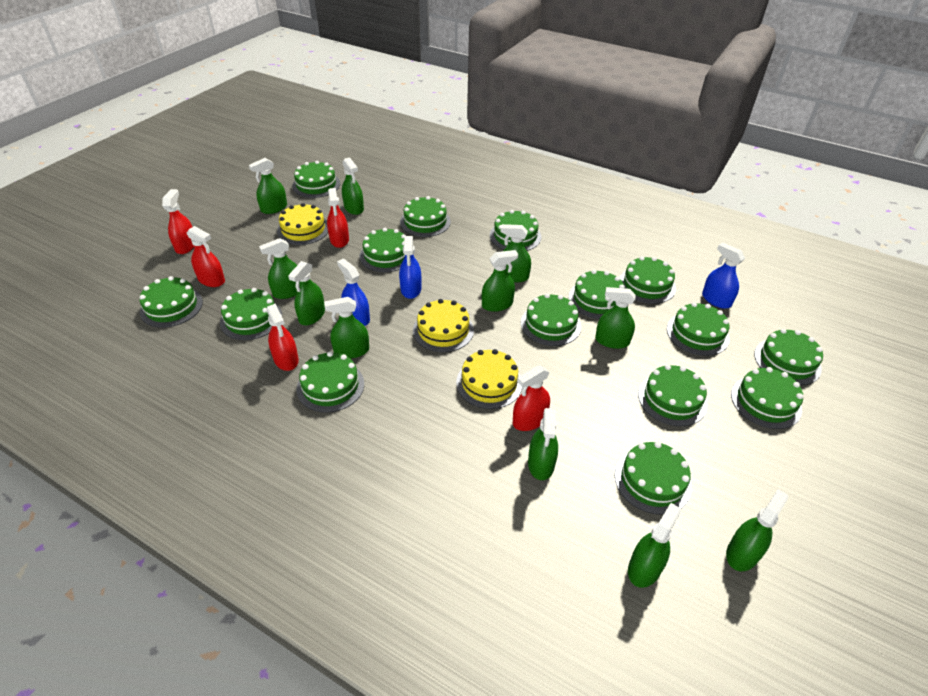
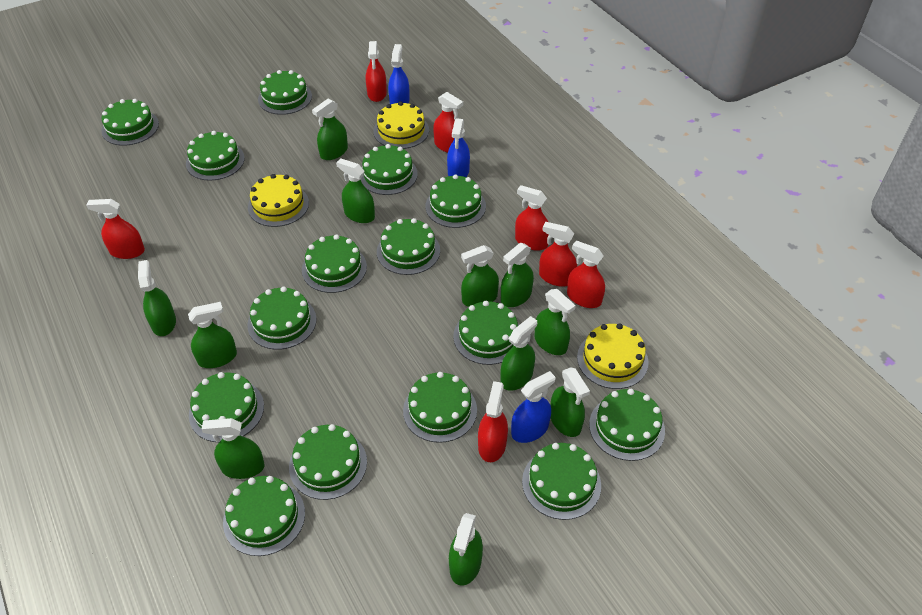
red spray bottle: 5 -> 7

